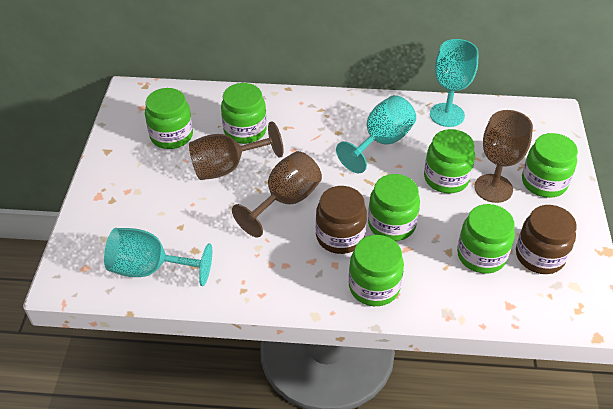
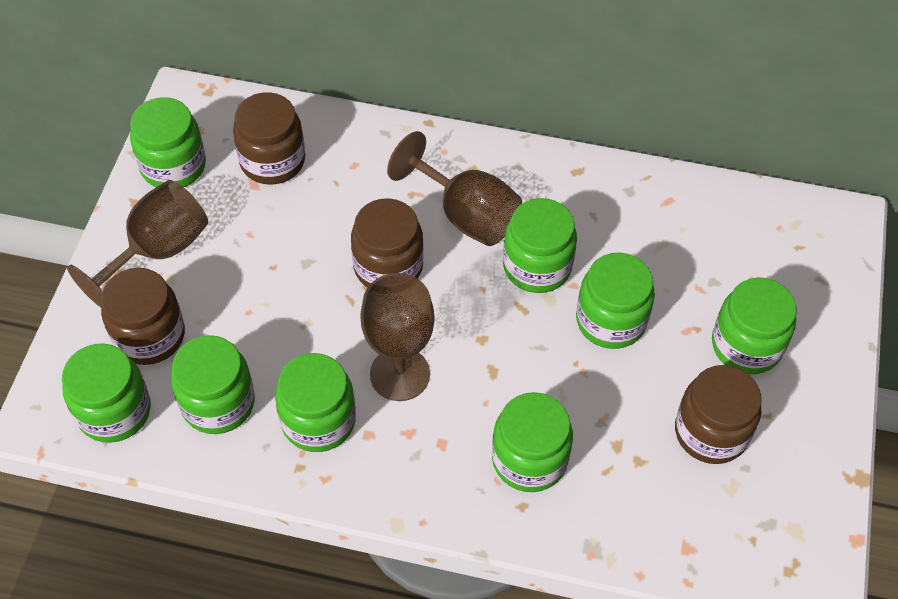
brown jar: 2 -> 4
green jar: 7 -> 8
turquoise goblet: 3 -> 0

